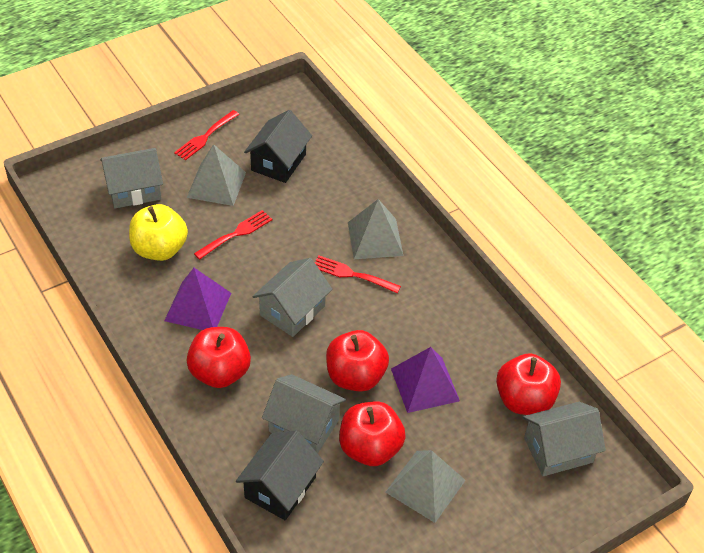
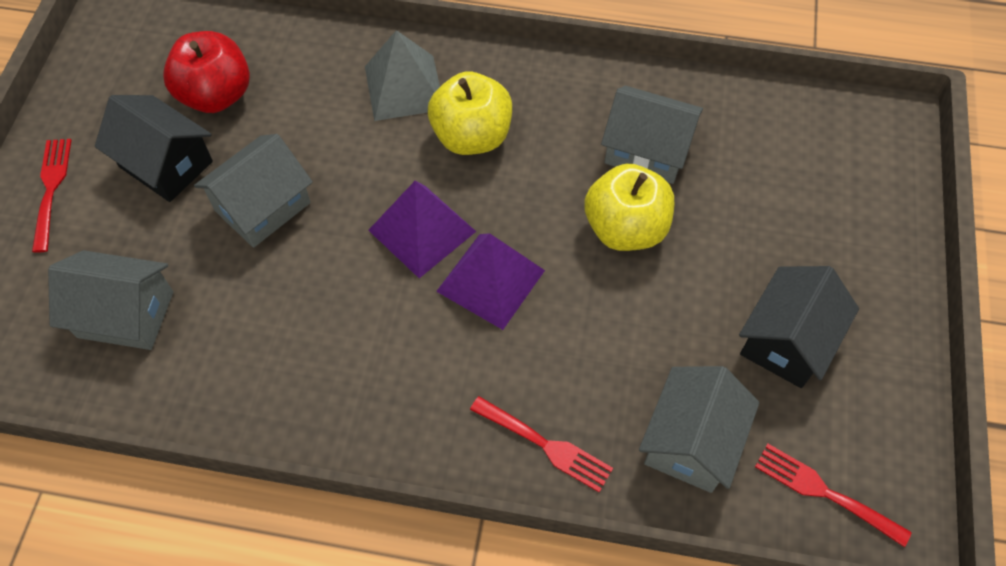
grey pyramid: 3 -> 1
red apple: 4 -> 1
yellow apple: 1 -> 2

